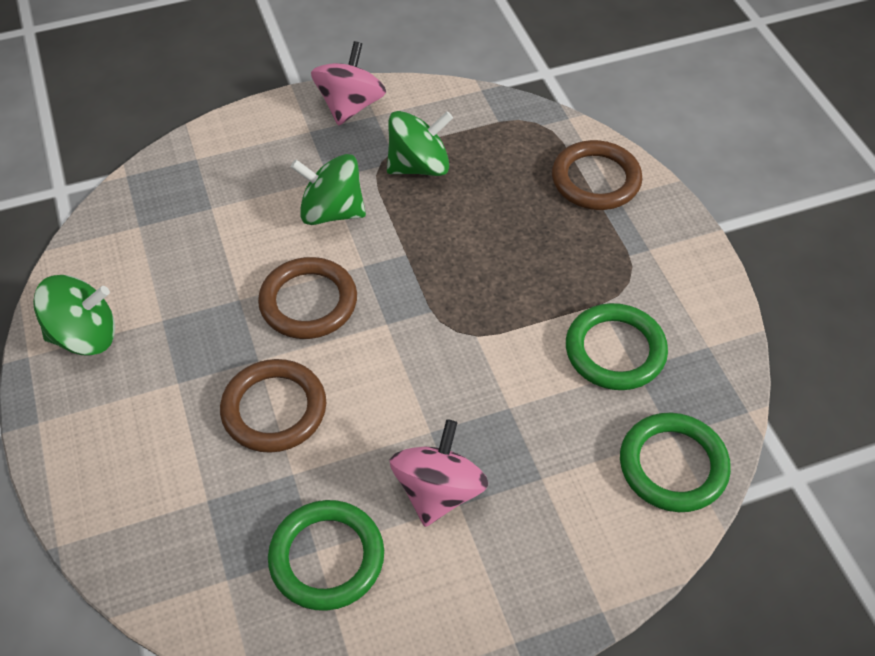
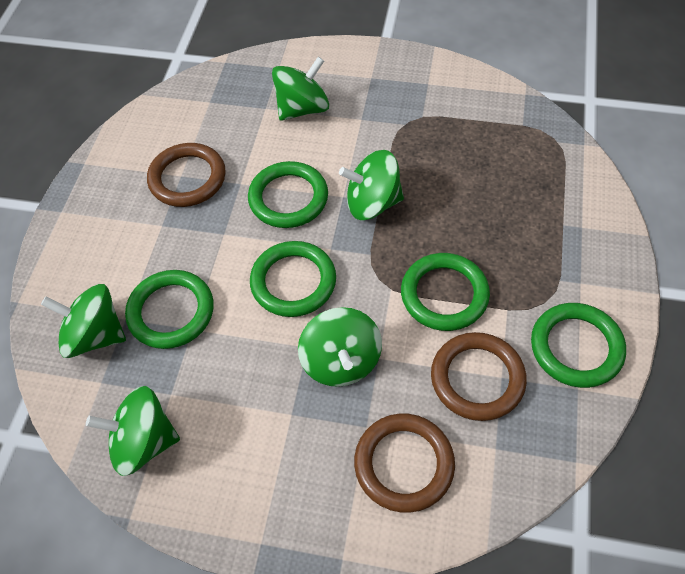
green ring: 3 -> 5
green spinning top: 3 -> 5
pink spinning top: 2 -> 0

